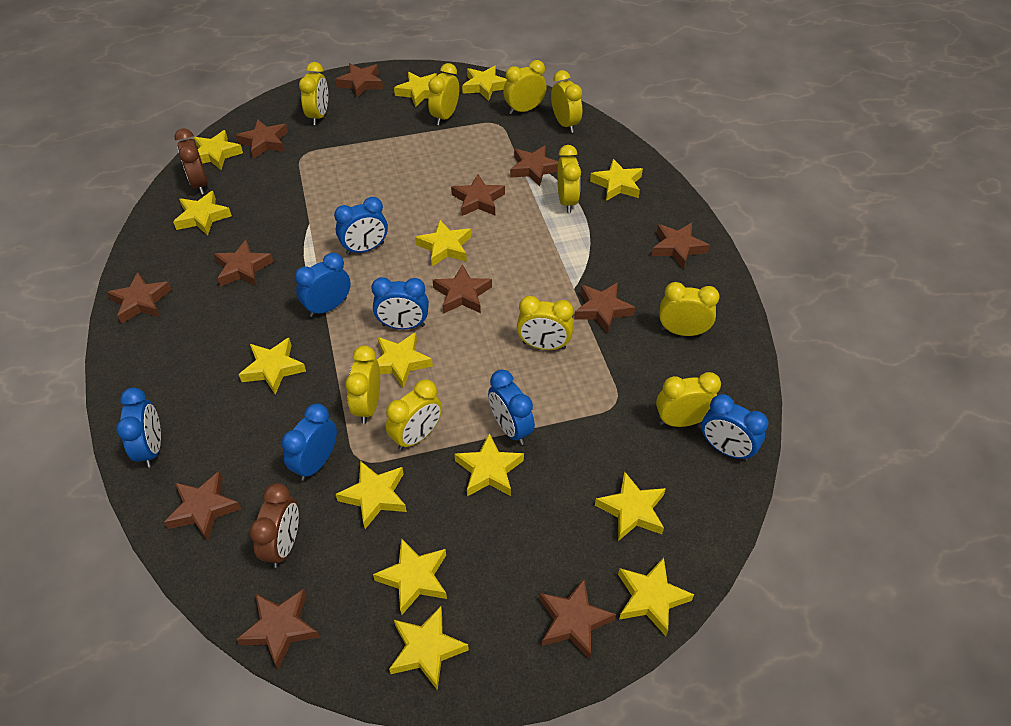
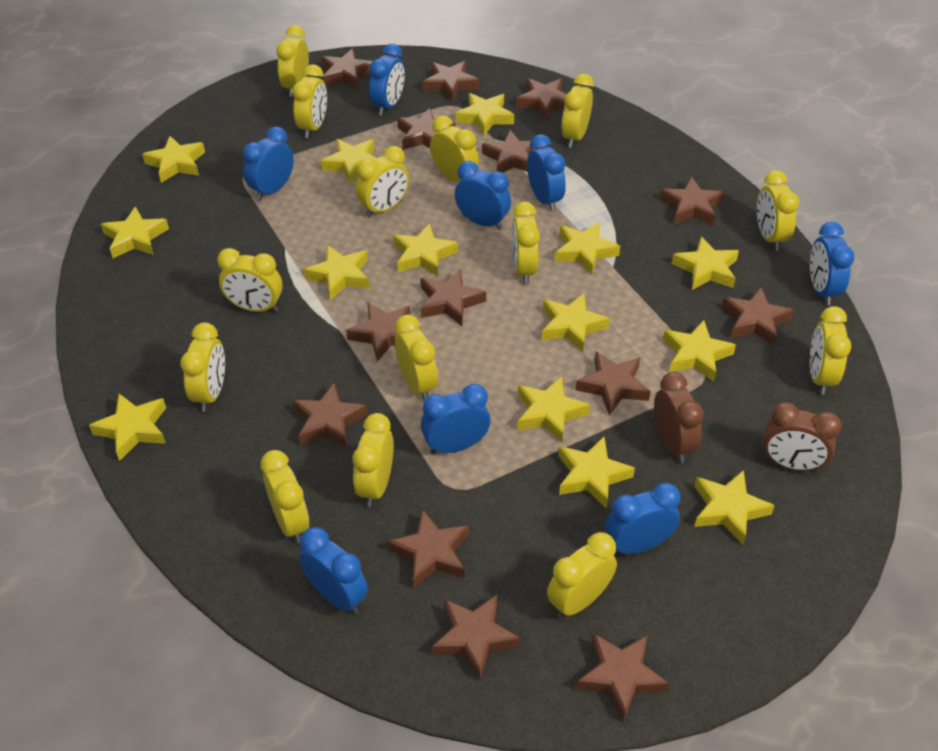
blue clock: 7 -> 8
brown star: 12 -> 14
yellow clock: 10 -> 14

